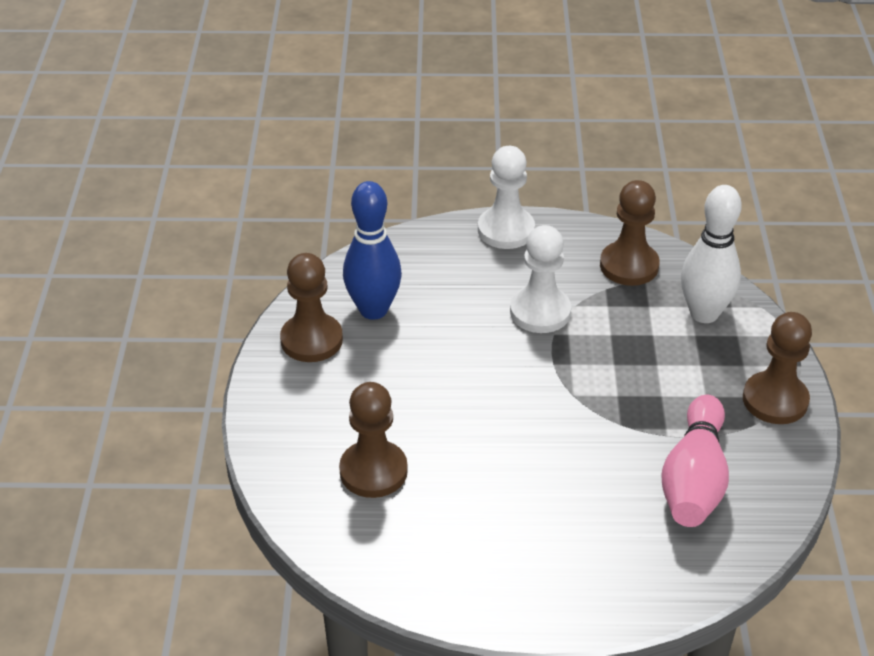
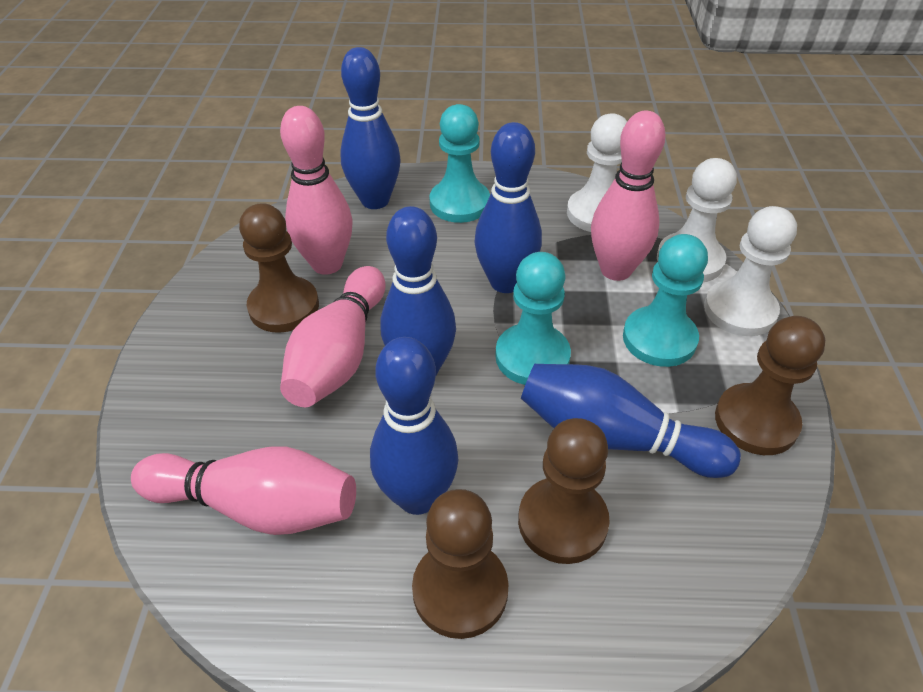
blue bowling pin: 1 -> 5
pink bowling pin: 1 -> 4
turquoise pawn: 0 -> 3
white bowling pin: 1 -> 0
white pawn: 2 -> 3

